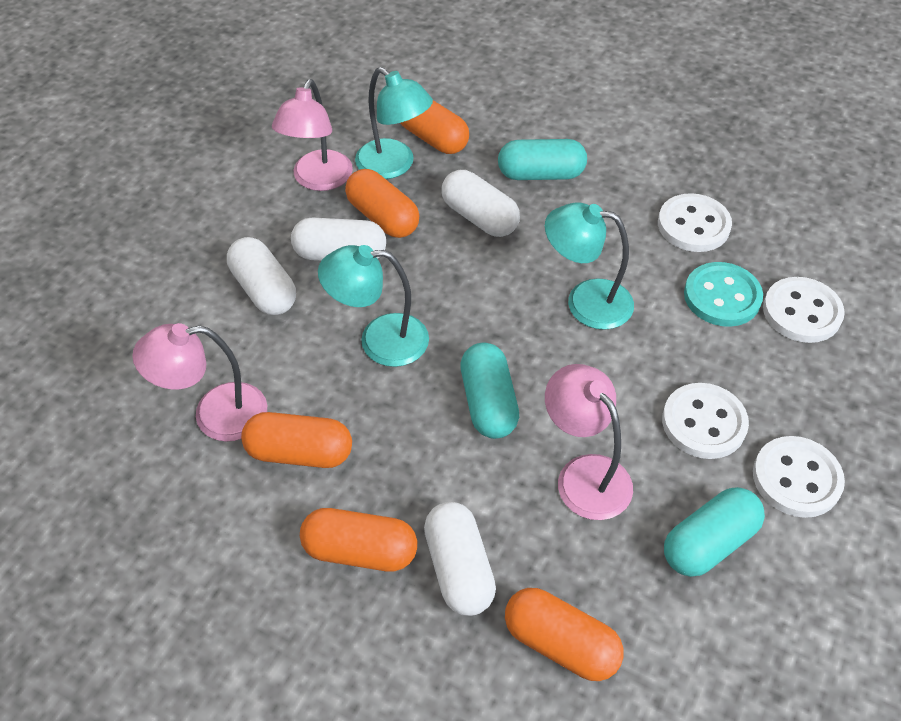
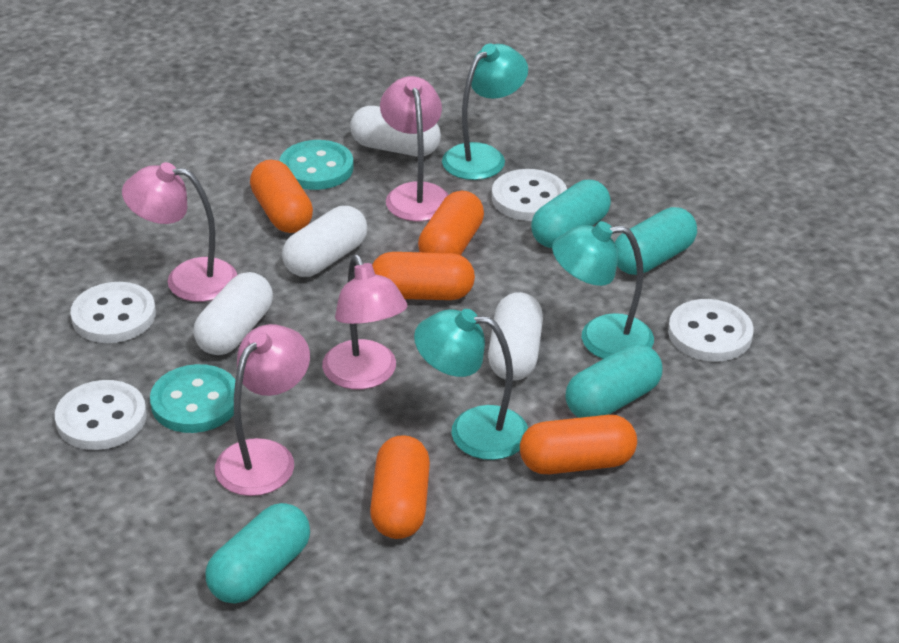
pink lamp: 3 -> 4
turquoise button: 1 -> 2
turquoise capsule: 3 -> 4

